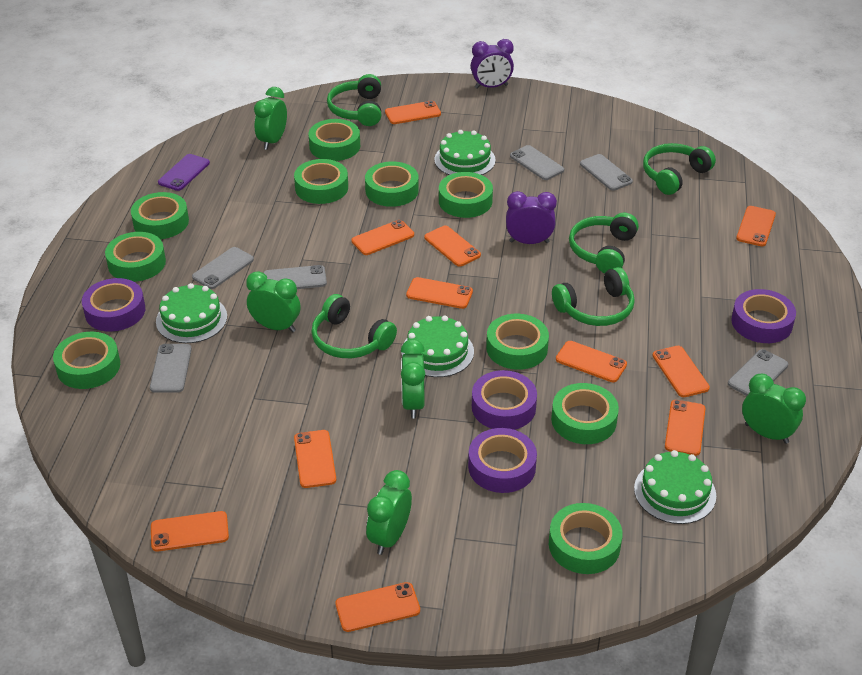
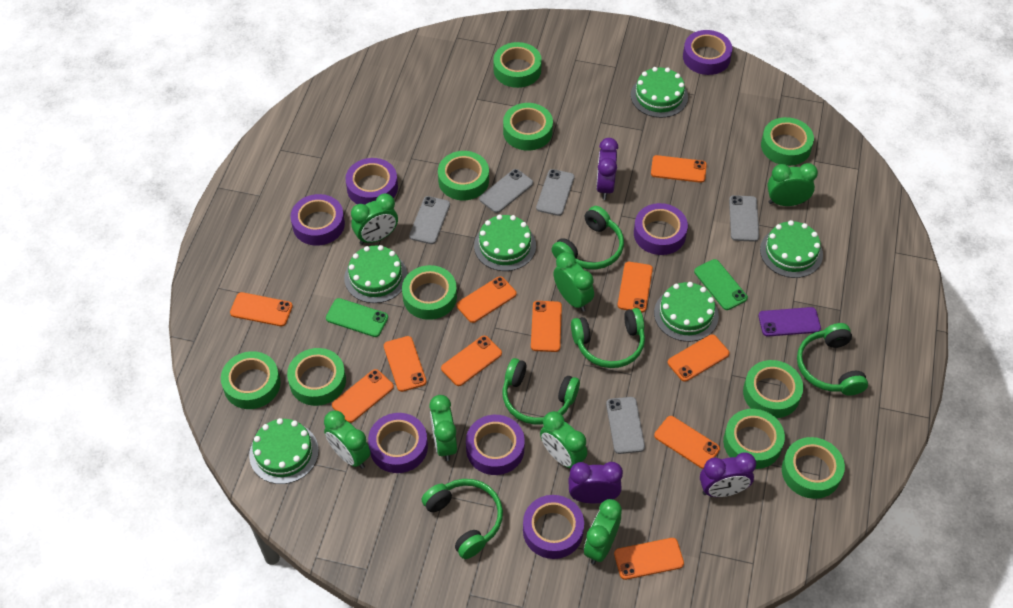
green cake: 4 -> 6
green clock: 5 -> 7
green phone: 0 -> 2
grey phone: 6 -> 5
purple clock: 2 -> 3
purple tape: 4 -> 7

